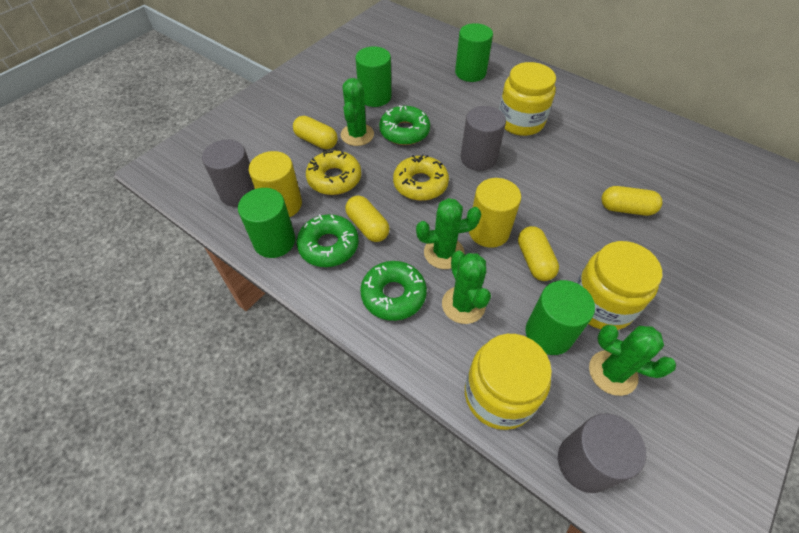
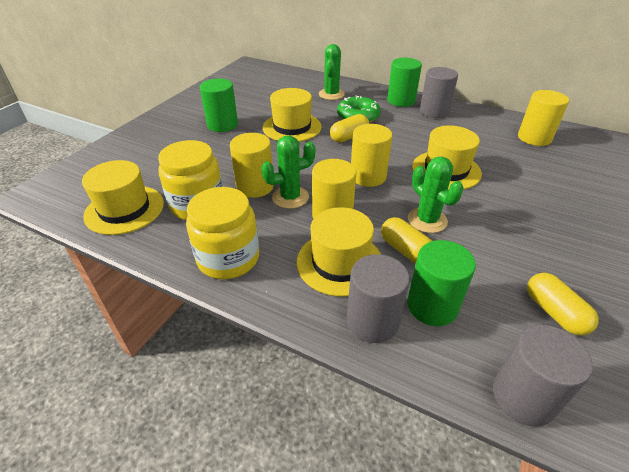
green cactus: 4 -> 3
green cylinder: 4 -> 3
green donut: 3 -> 1
yellow capsule: 4 -> 3
yellow cylinder: 2 -> 4
yellow donut: 2 -> 0
yellow hat: 0 -> 4
yellow jar: 3 -> 2

